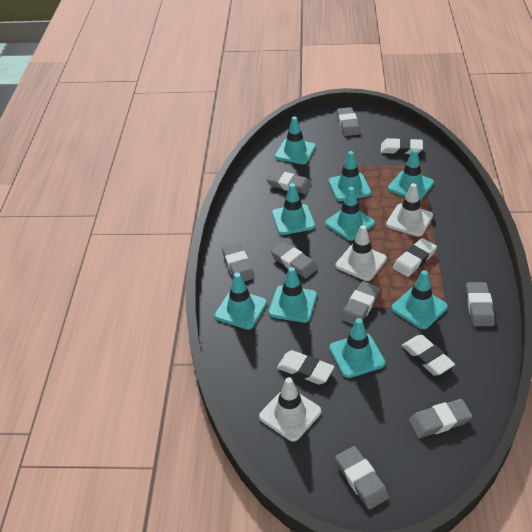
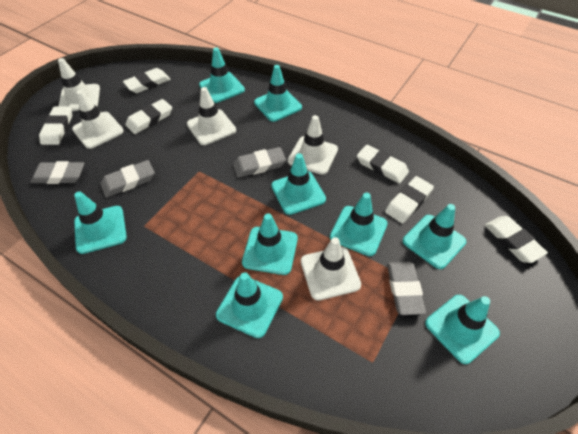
grey eraser: 8 -> 4
white eraser: 4 -> 6
white traffic cone: 3 -> 5

